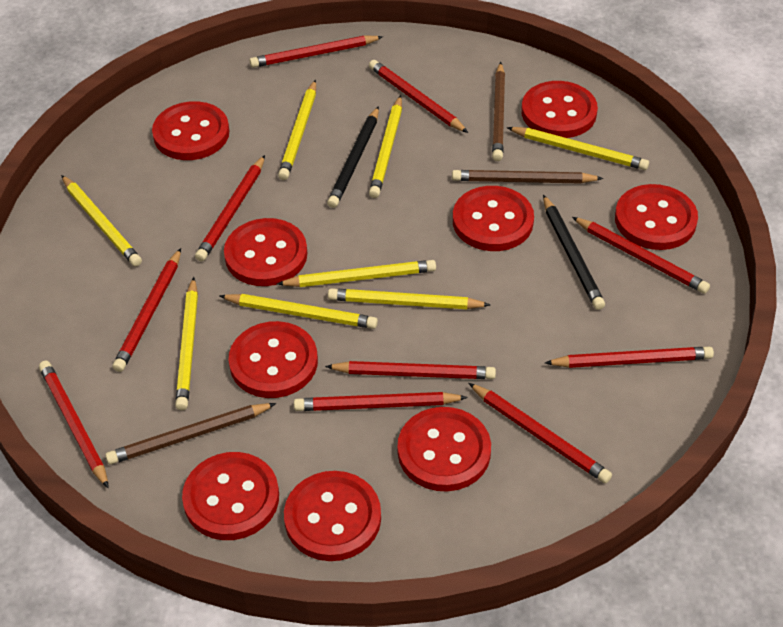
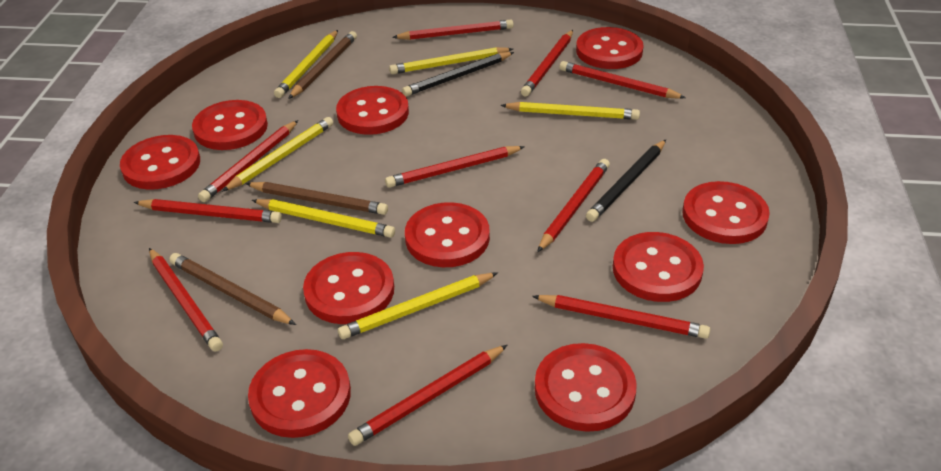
red button: 9 -> 10
yellow pencil: 8 -> 6

